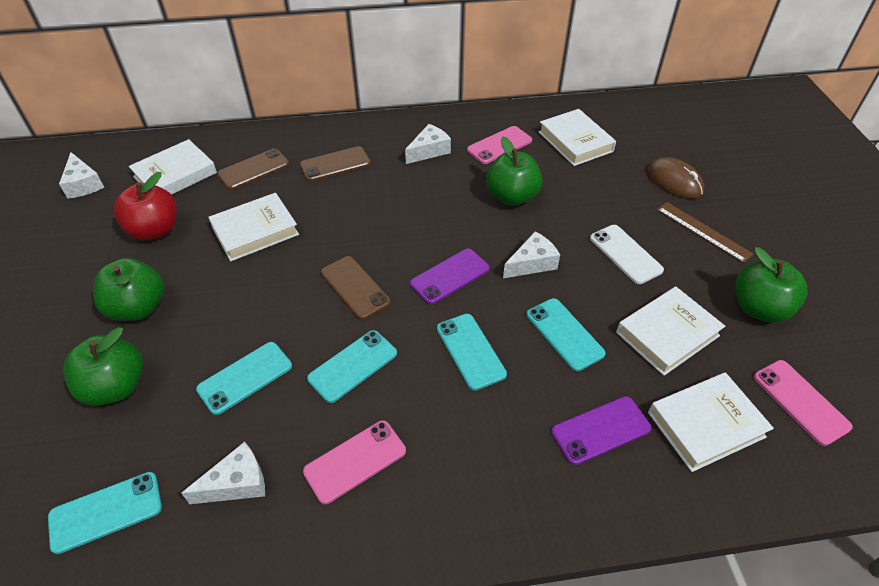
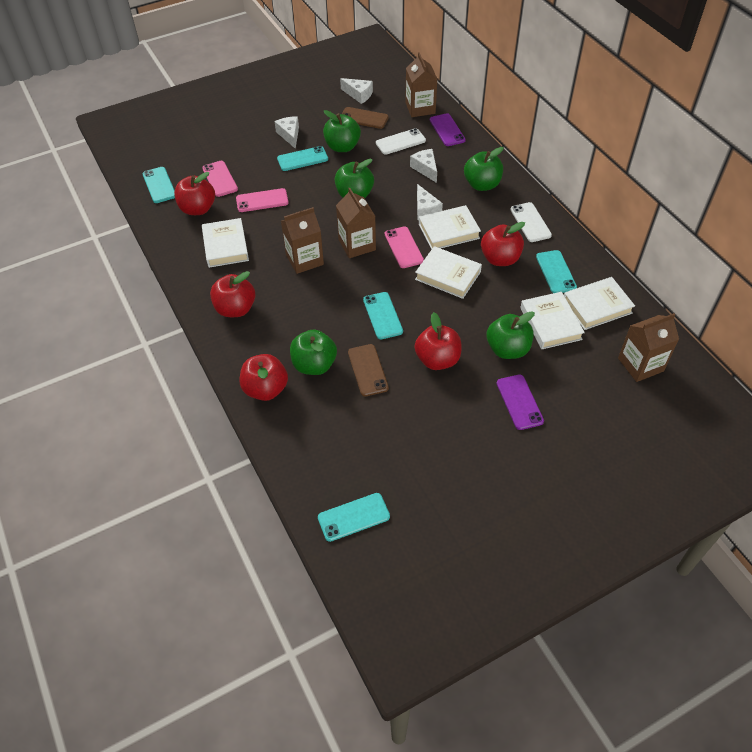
brown carton: 0 -> 4
brown mouse: 1 -> 0
brown phone: 3 -> 2
brown ruler: 1 -> 0
green apple: 4 -> 5
red apple: 1 -> 5
white phone: 1 -> 2

